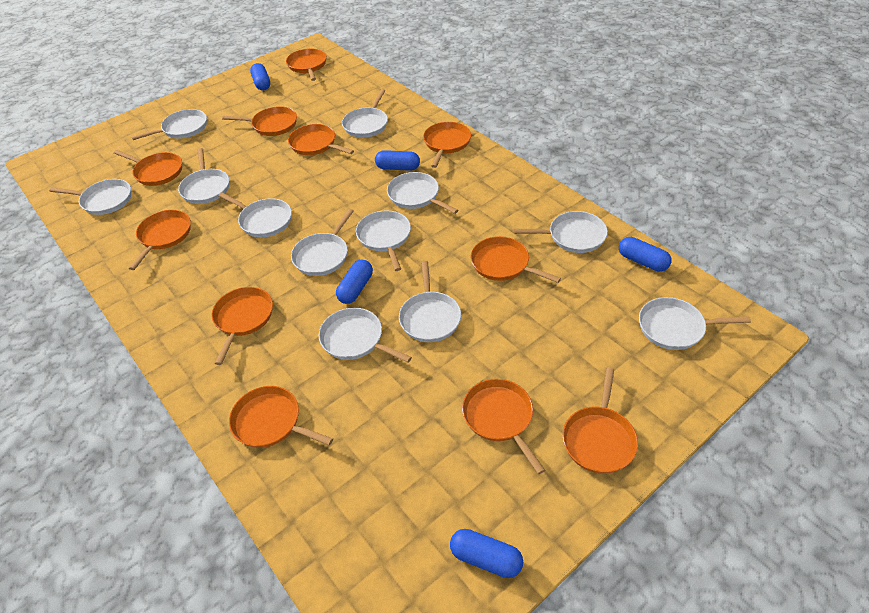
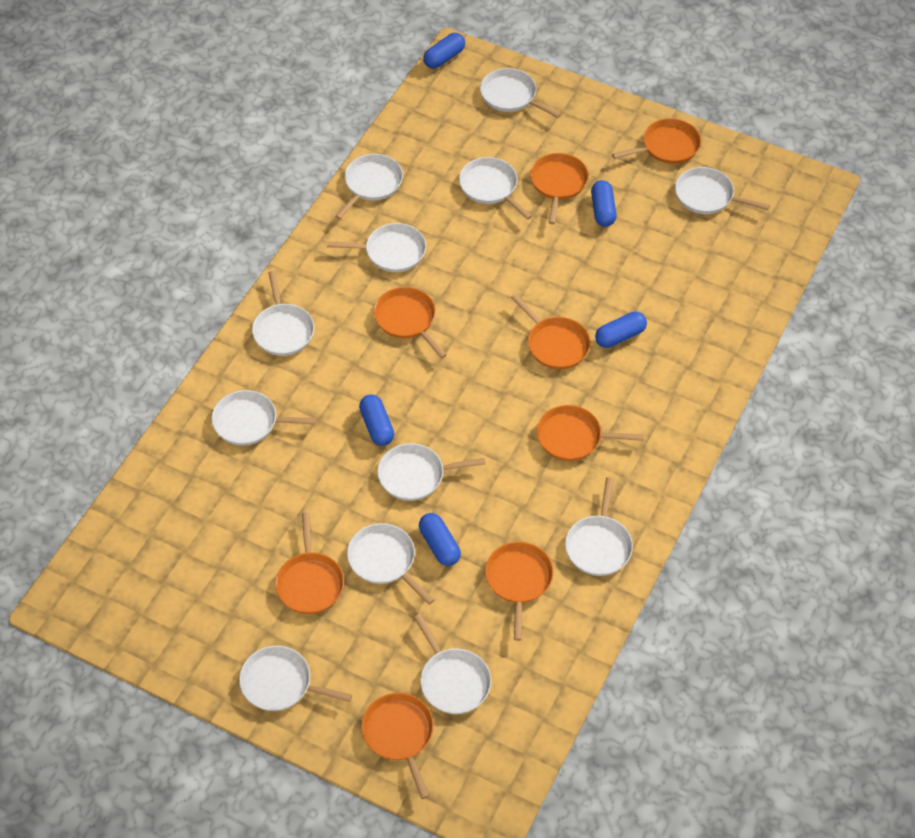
orange pan: 11 -> 8

